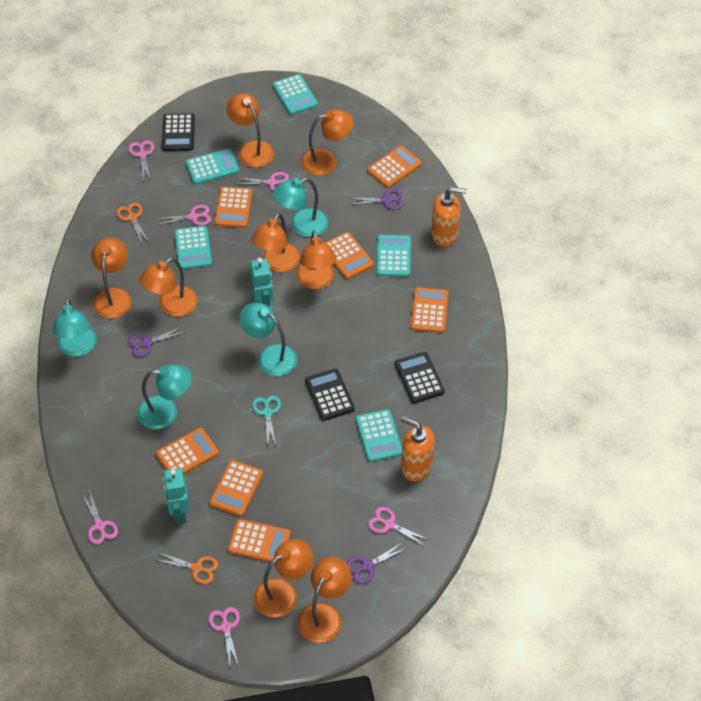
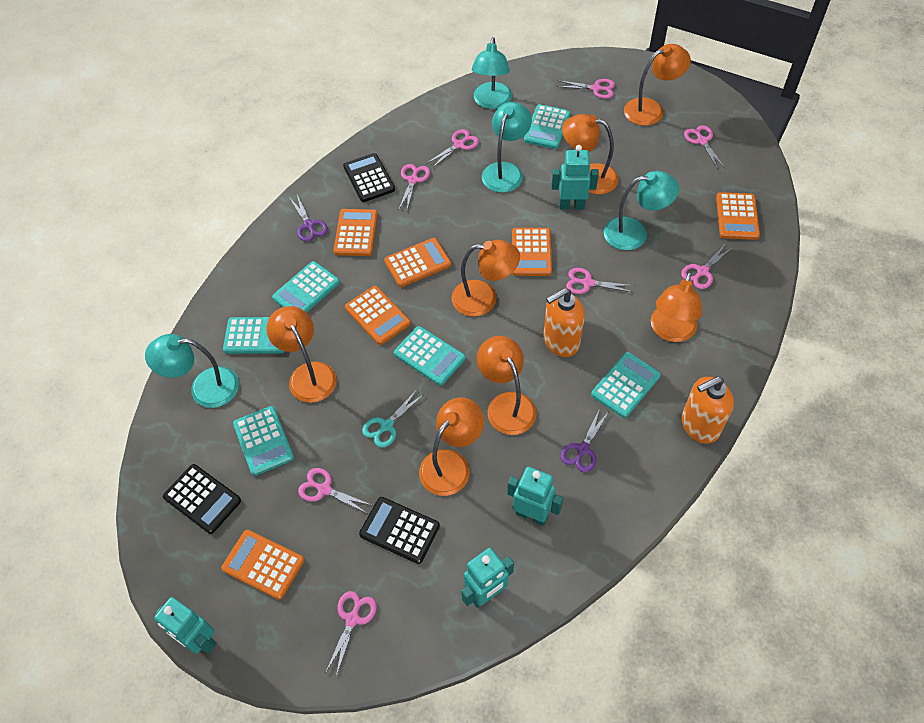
orange calculator: 7 -> 6
orange lamp: 8 -> 7
orange scissors: 2 -> 0
pink scissors: 6 -> 8
purple scissors: 3 -> 2
turquoise calculator: 5 -> 6
turquoise robot: 2 -> 4

